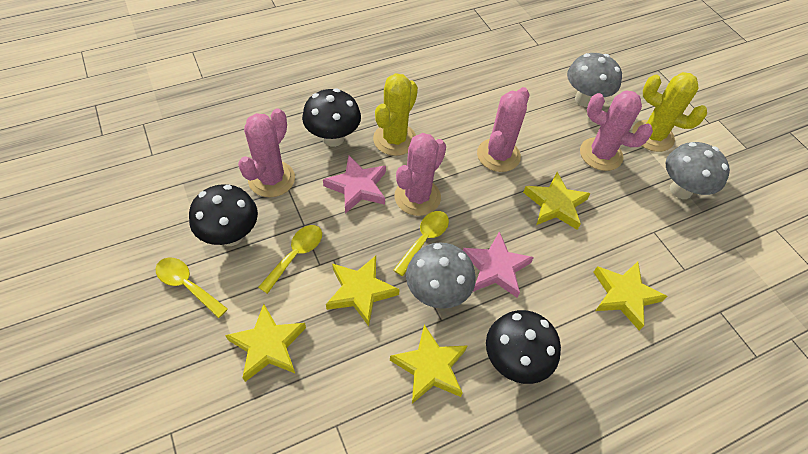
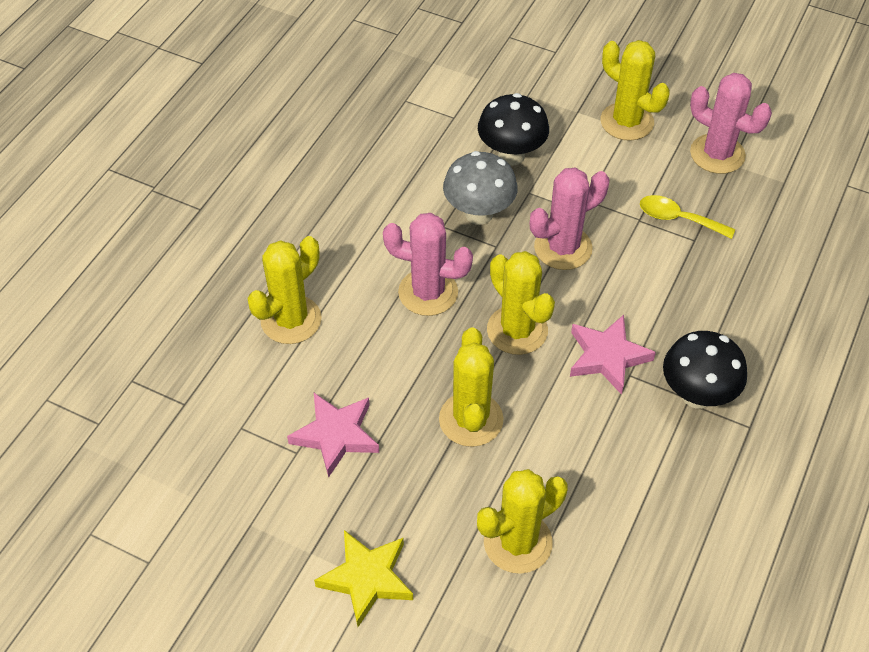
black mushroom: 3 -> 2
grey mushroom: 3 -> 1
pink cactus: 4 -> 3
yellow cactus: 2 -> 5
yellow spoon: 3 -> 1
yellow star: 5 -> 1

